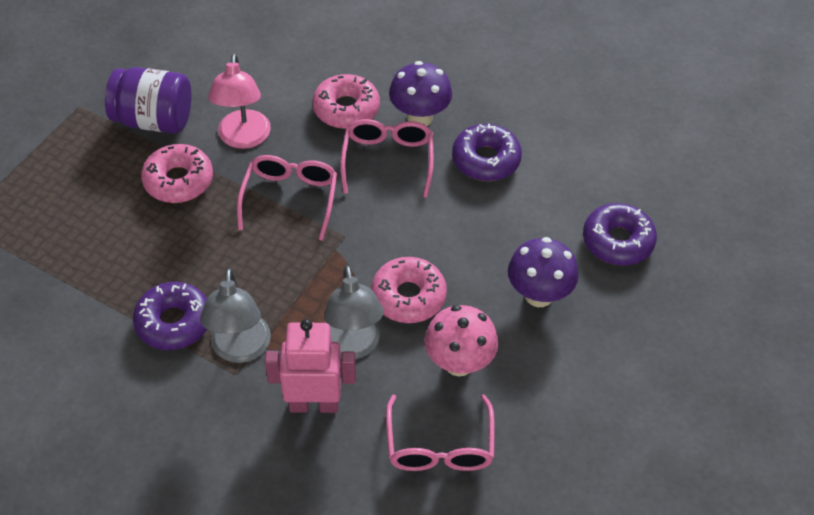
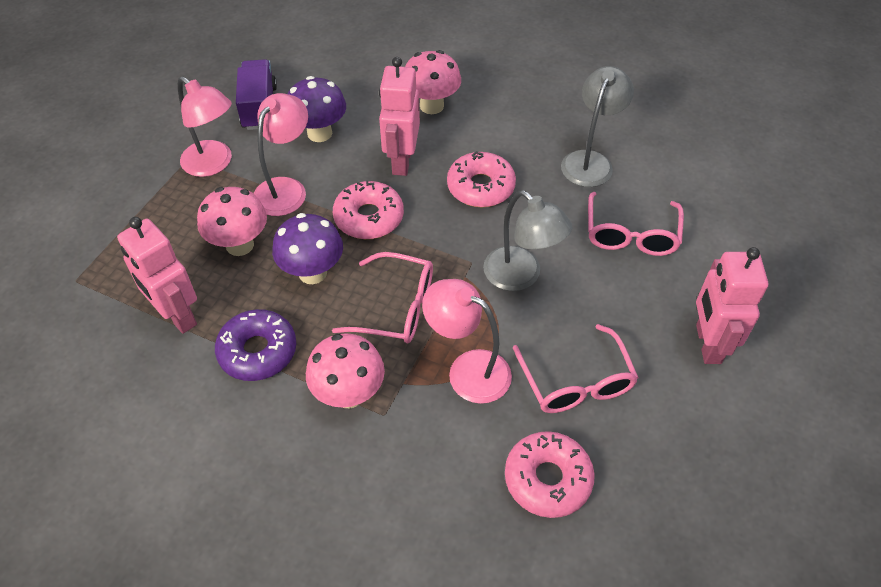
pink lamp: 1 -> 3
pink mushroom: 1 -> 3
pink robot: 1 -> 3
purple donut: 3 -> 1
purple jar: 1 -> 0
purple truck: 0 -> 1

